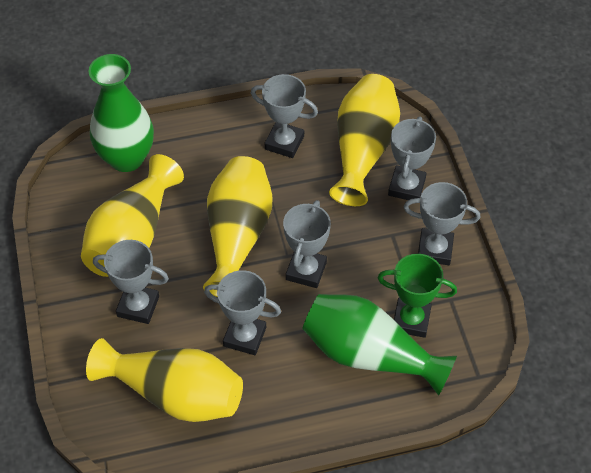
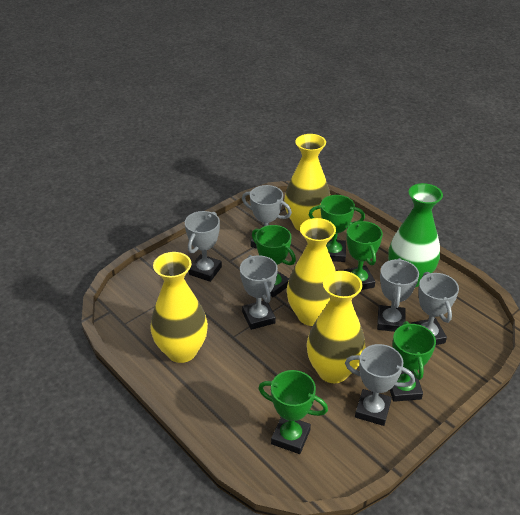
green trophy: 1 -> 5
green vase: 2 -> 1

